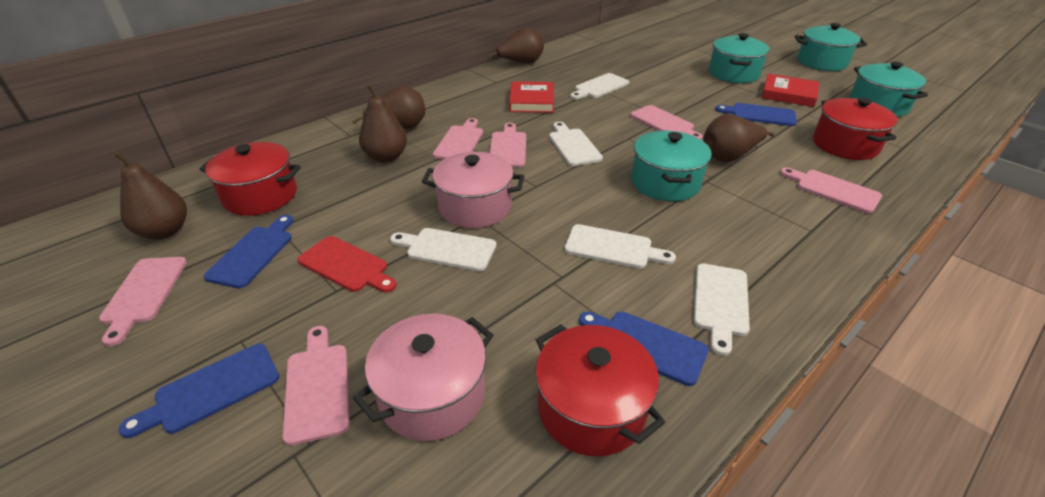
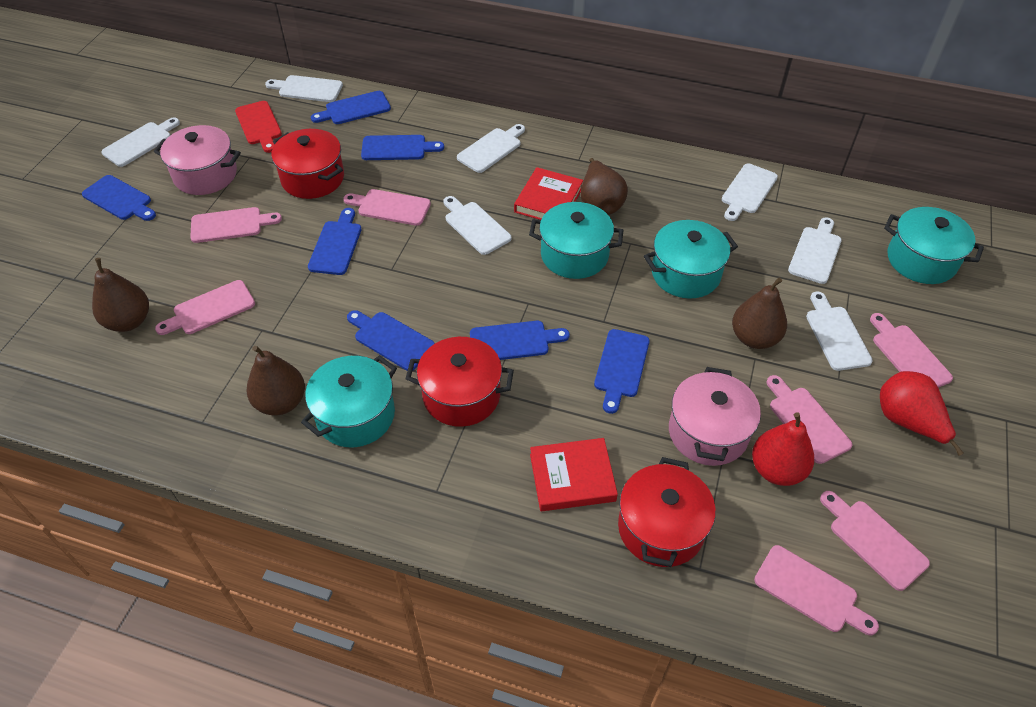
blue cutting board: 4 -> 7
brown pear: 5 -> 4
pink cutting board: 6 -> 7
red pear: 0 -> 2
white cutting board: 5 -> 7

